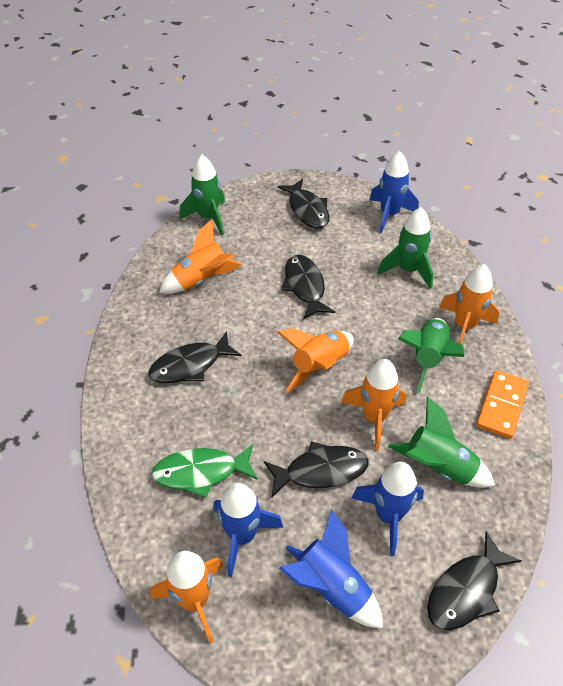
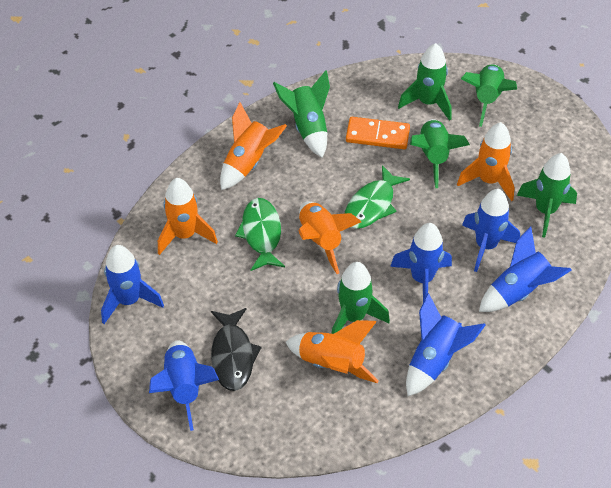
black fish: 5 -> 1
blue rocket: 4 -> 6
green fish: 1 -> 2
green rocket: 4 -> 6

